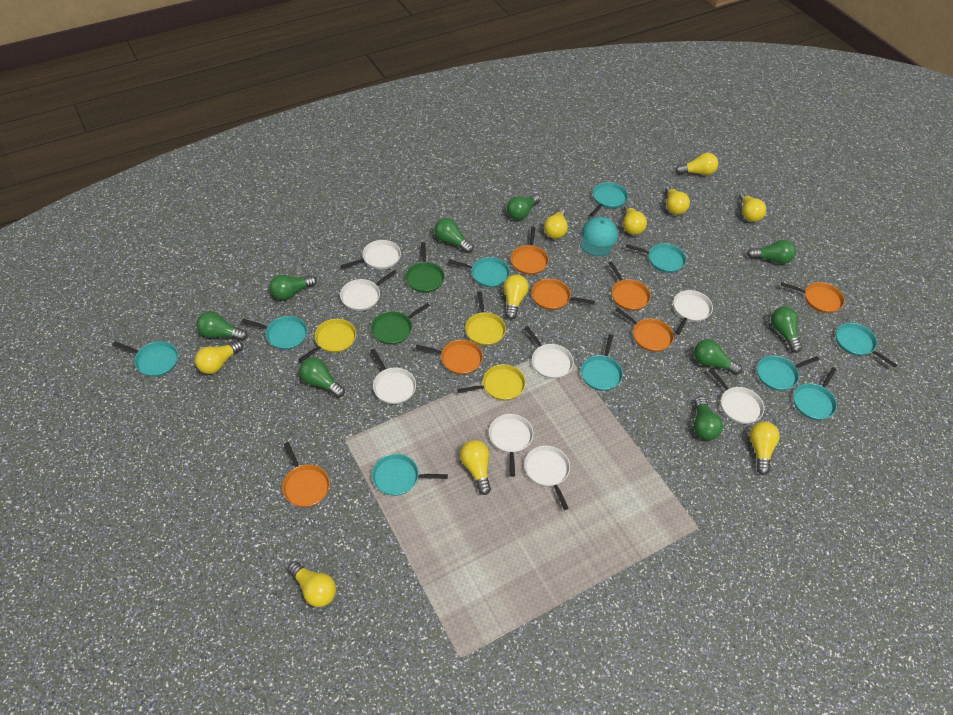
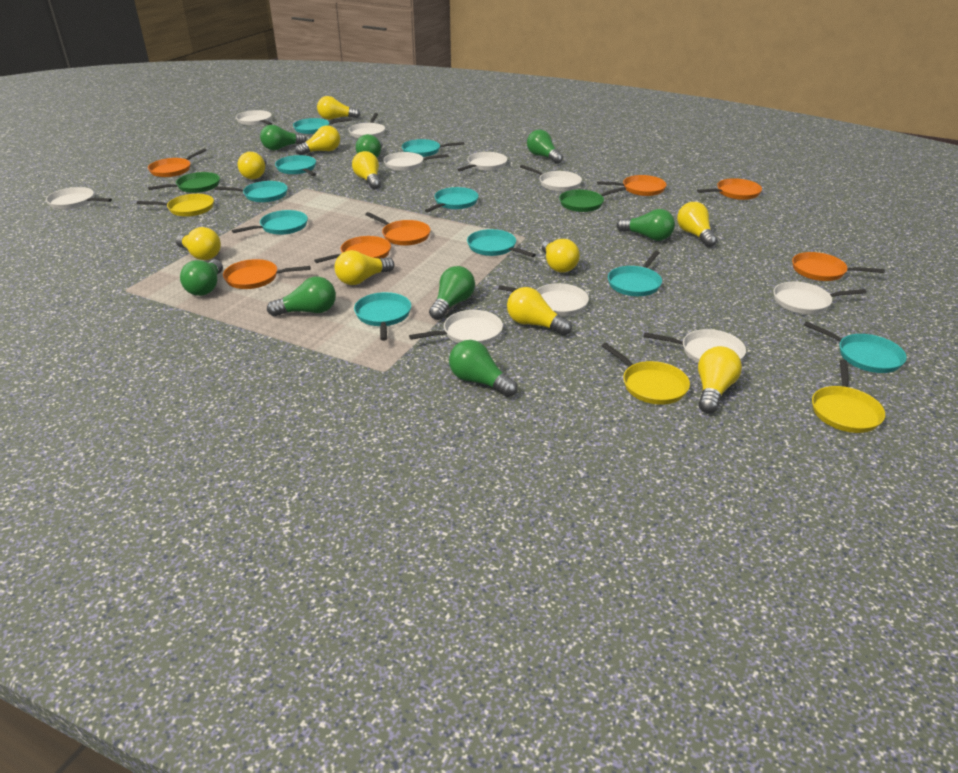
green light bulb: 9 -> 8
turquoise cap: 1 -> 0
white pan: 8 -> 10

